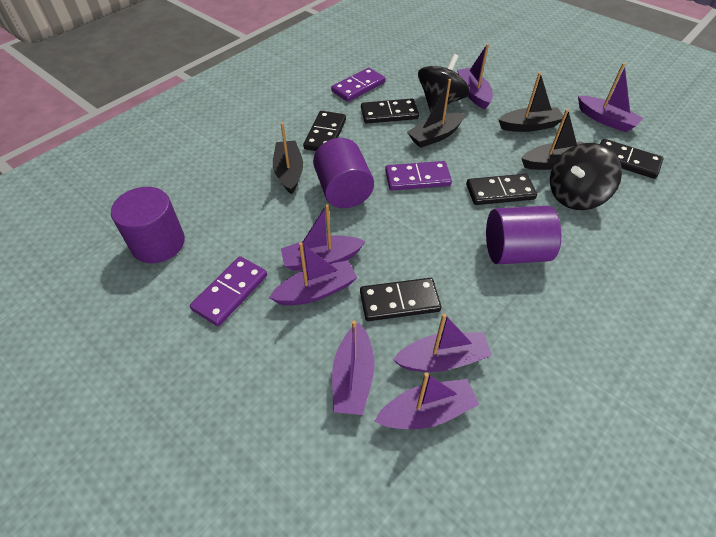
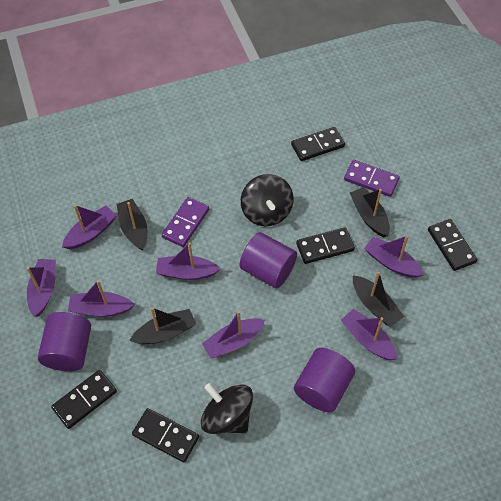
purple domino: 3 -> 2

